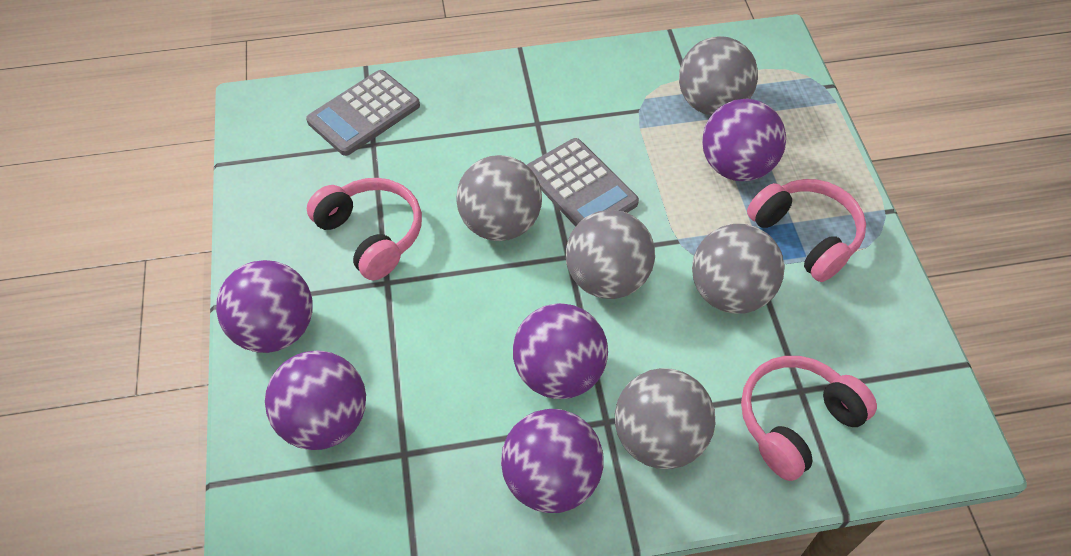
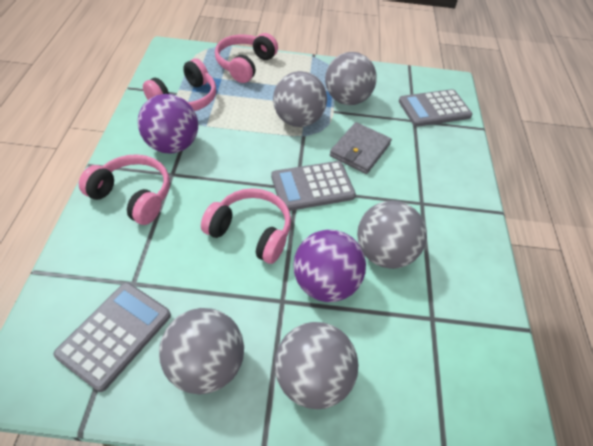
grey calculator: 2 -> 3
grey wallet: 0 -> 1
pink headphones: 3 -> 4
purple ball: 5 -> 2

